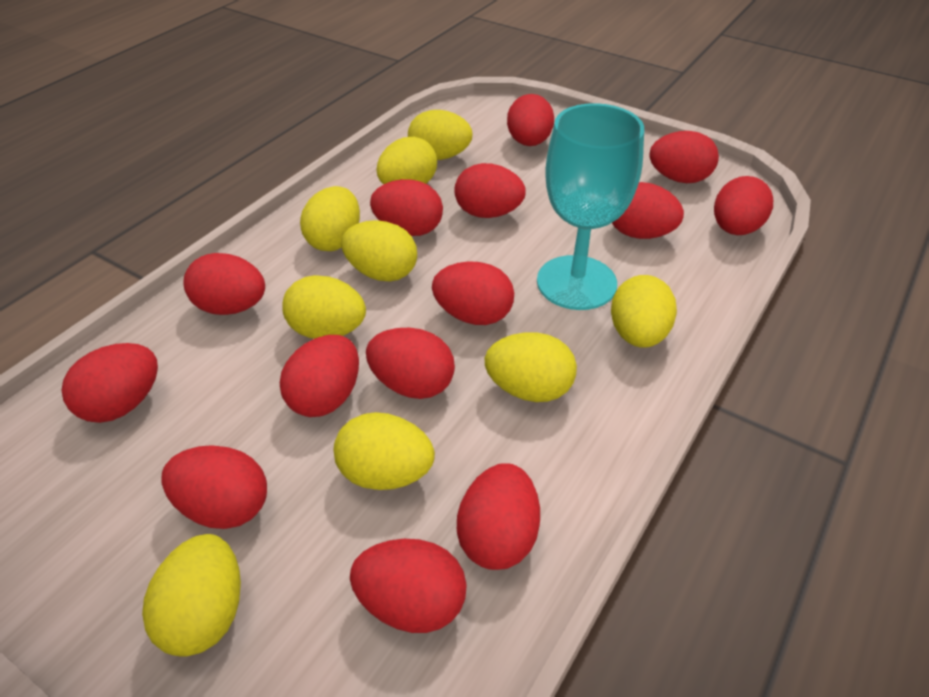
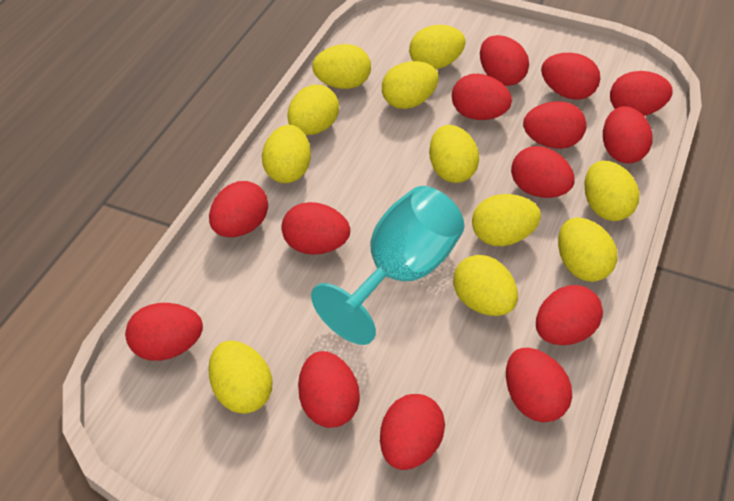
yellow egg: 9 -> 11

